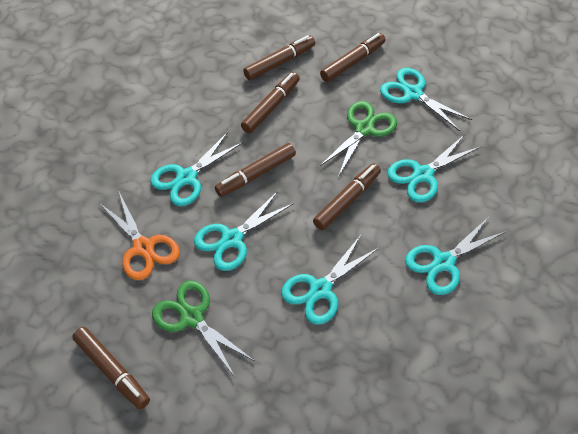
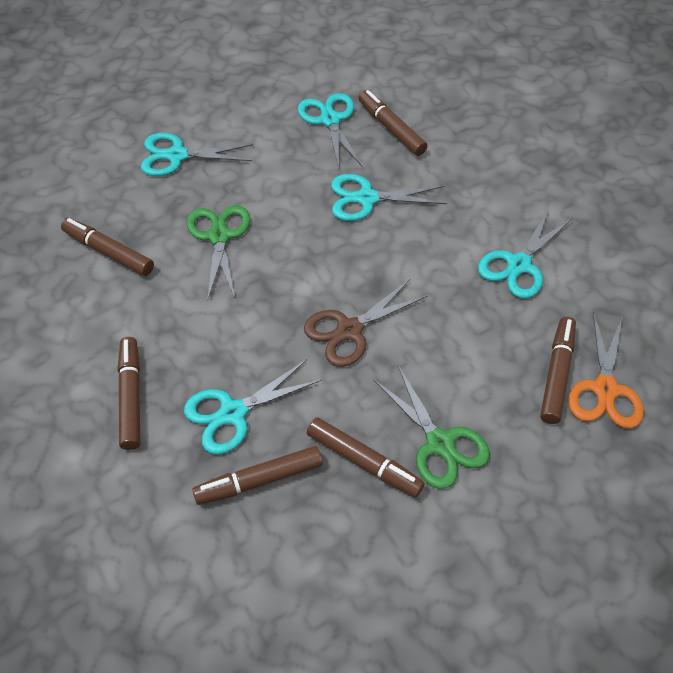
brown scissors: 0 -> 1
turquoise scissors: 6 -> 5

